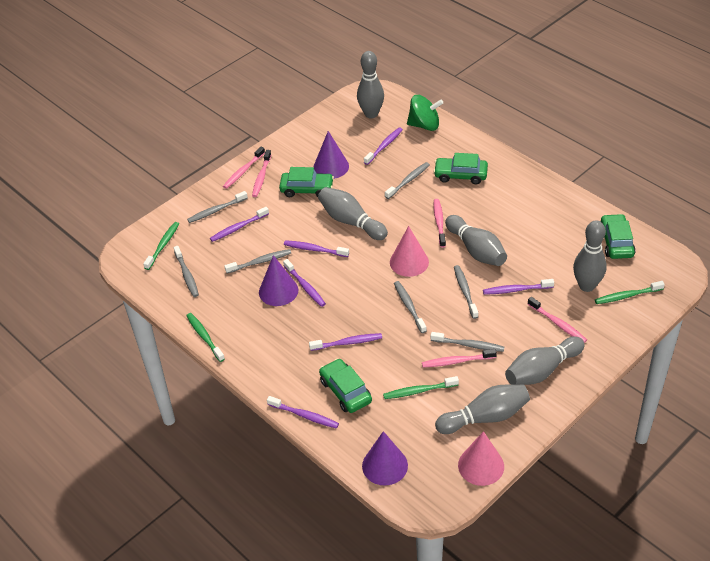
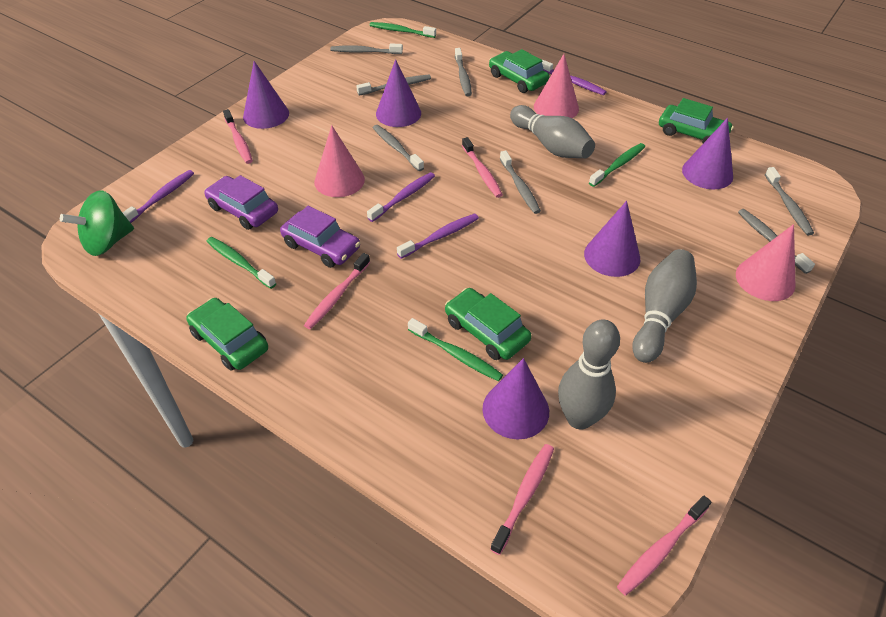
grey bowling pin: 6 -> 3
pink cone: 2 -> 3
purple car: 0 -> 2
purple cone: 3 -> 5
purple toothbrush: 7 -> 4

